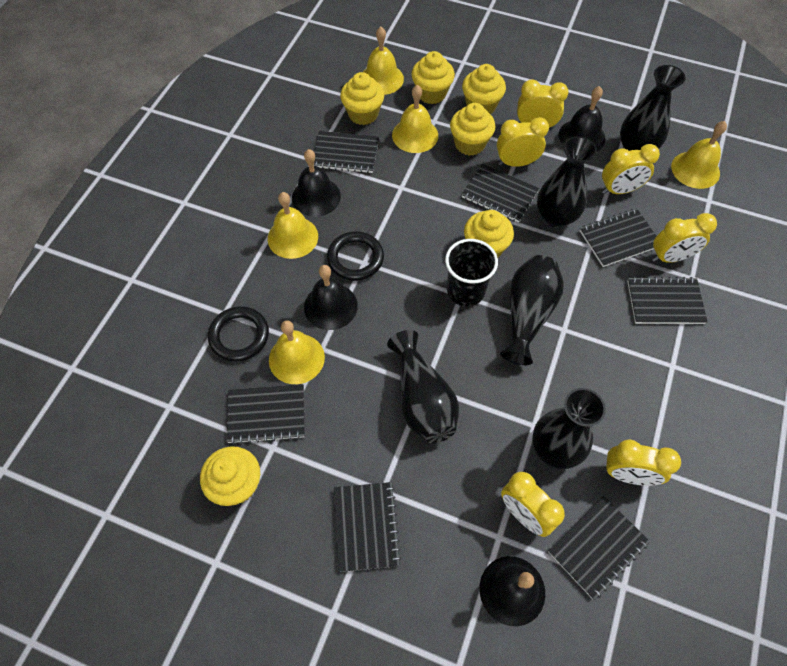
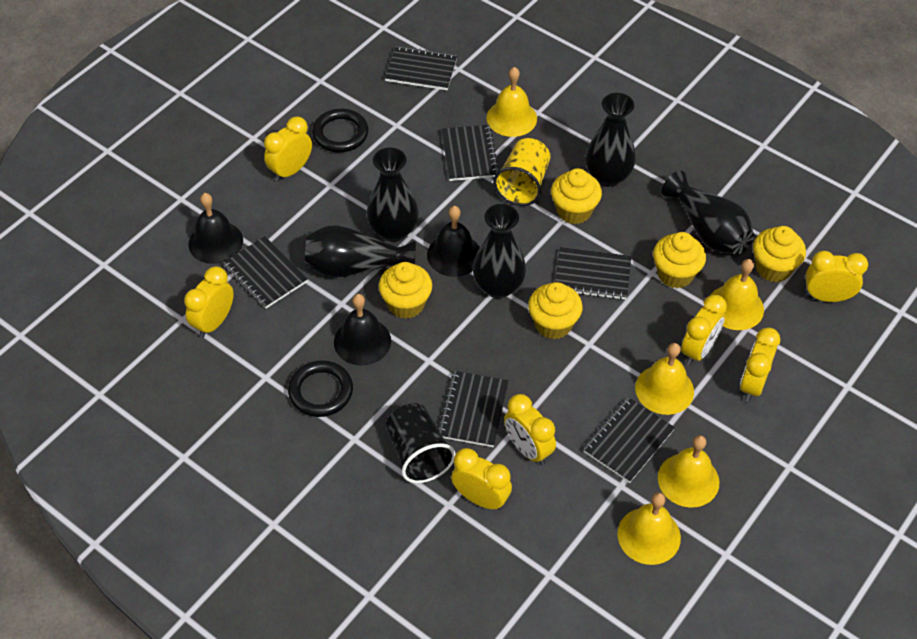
black bell: 4 -> 3
black notebook: 7 -> 6
yellow clock: 6 -> 7
yellow cup: 0 -> 1
yellow cupcake: 6 -> 5

